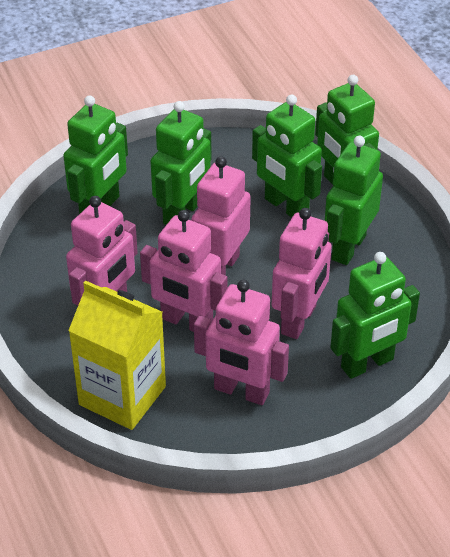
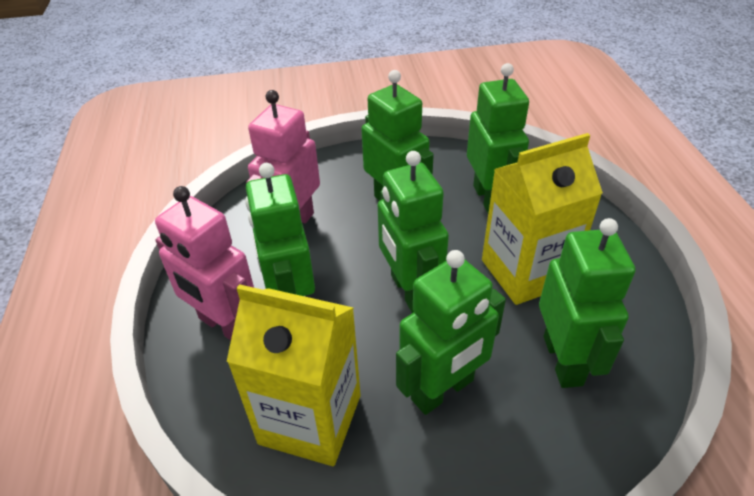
pink robot: 5 -> 2
yellow carton: 1 -> 2

